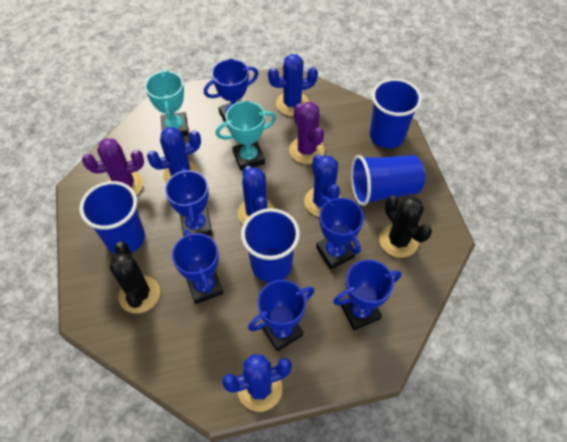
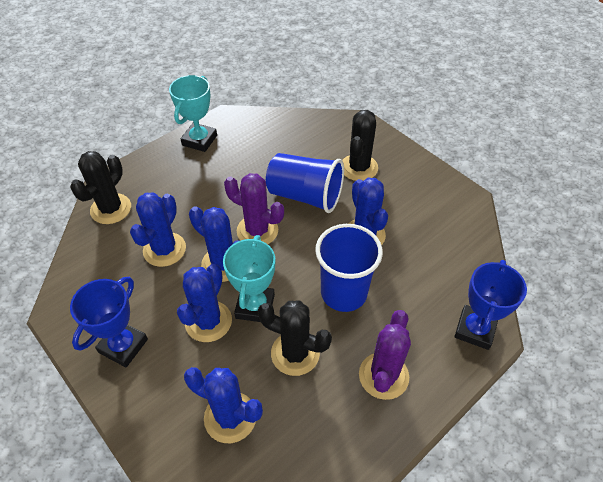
black cactus: 2 -> 3
blue cup: 4 -> 2
blue trophy: 6 -> 2

